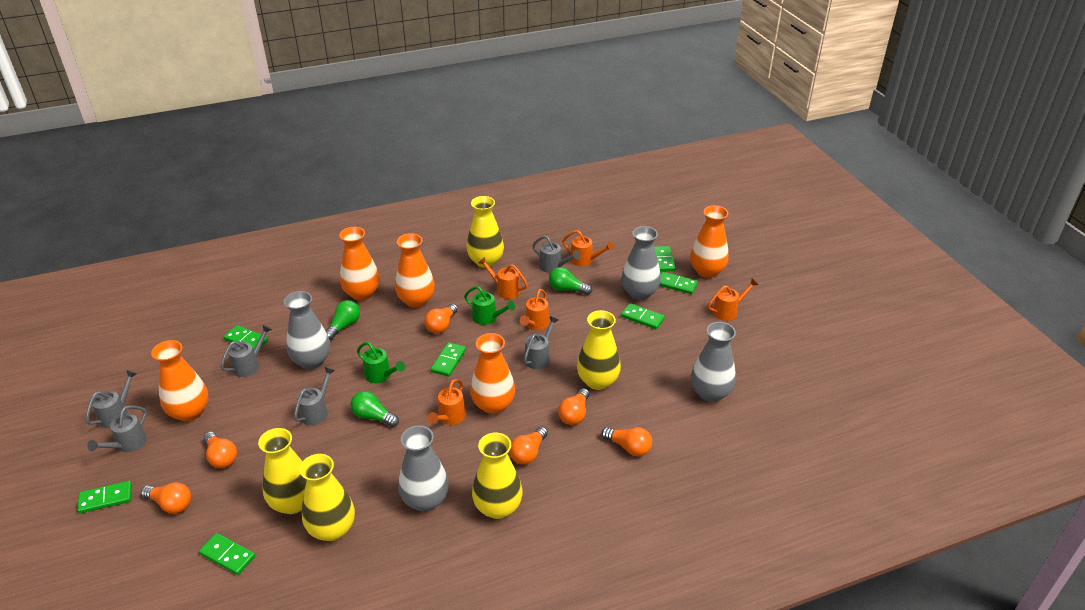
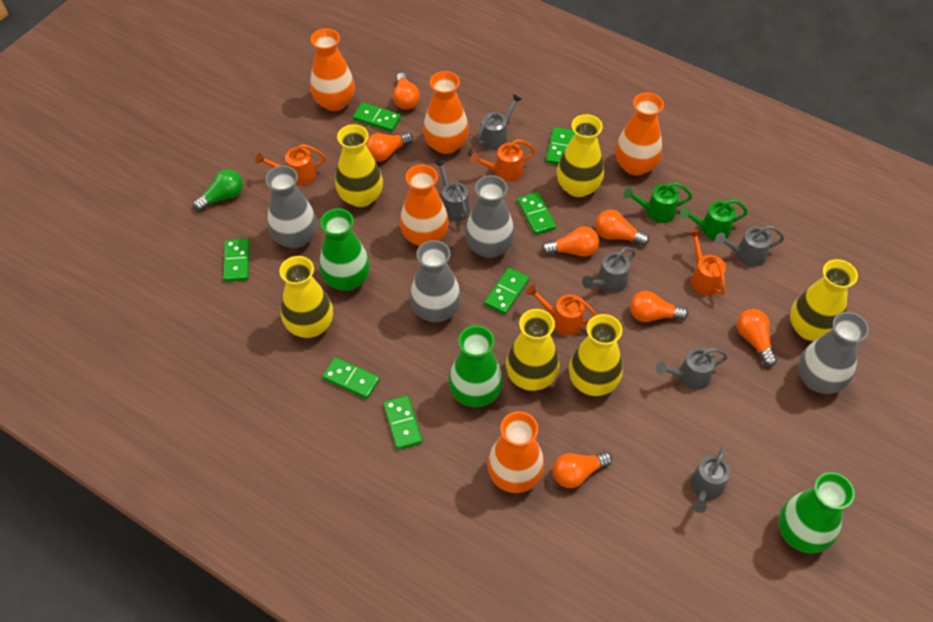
green light bulb: 3 -> 1
green vase: 0 -> 3
orange light bulb: 6 -> 7
orange watering can: 5 -> 4
yellow vase: 5 -> 6

